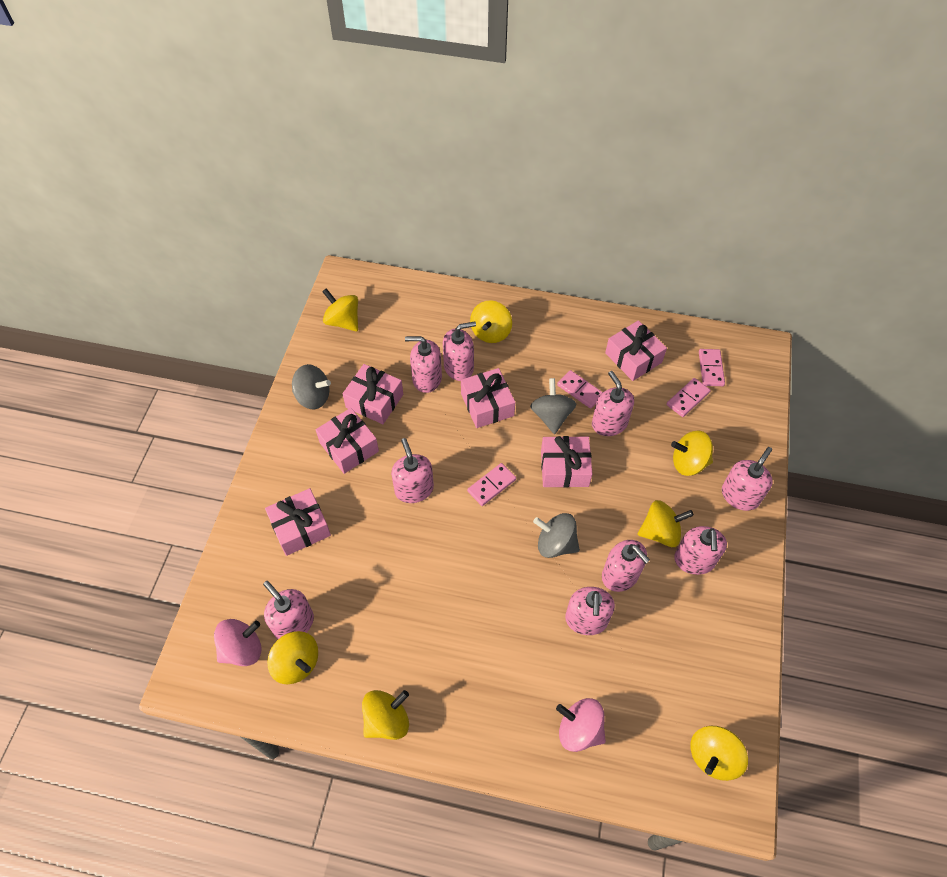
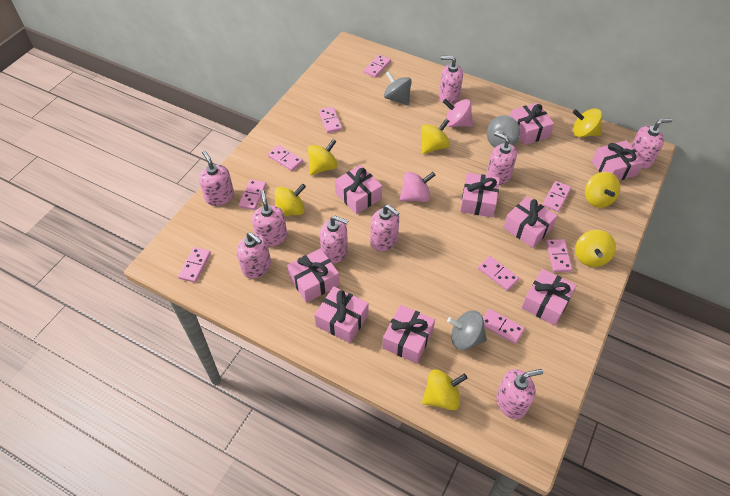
pink domino: 4 -> 9
pink gift: 6 -> 9

